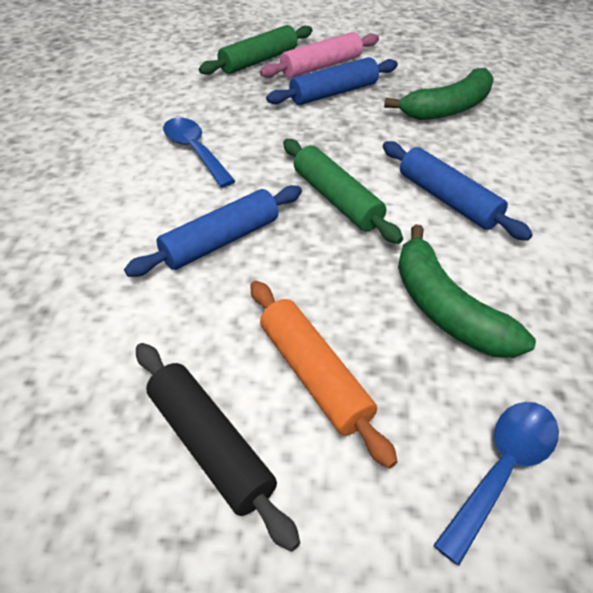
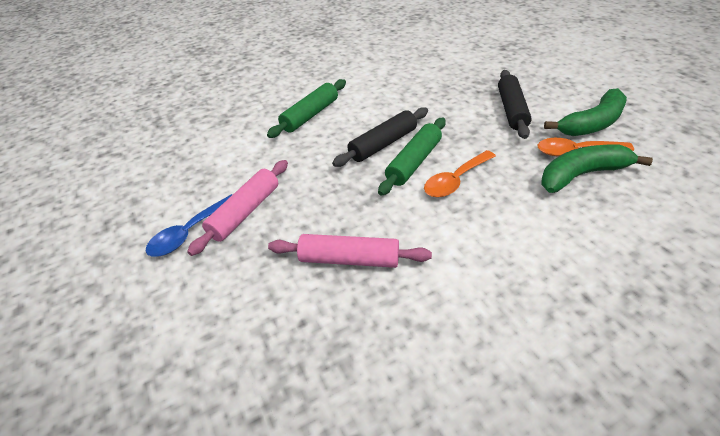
black rolling pin: 1 -> 2
blue rolling pin: 3 -> 0
blue spoon: 2 -> 1
orange rolling pin: 1 -> 0
orange spoon: 0 -> 2
pink rolling pin: 1 -> 2

